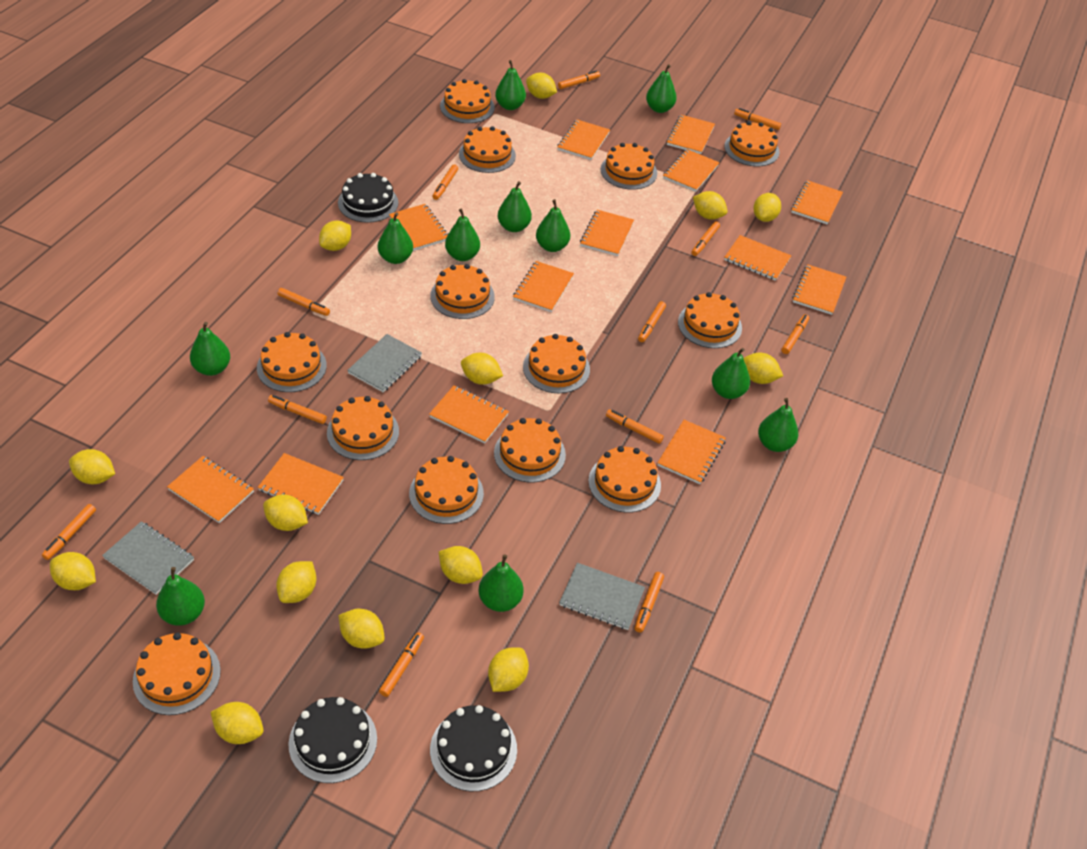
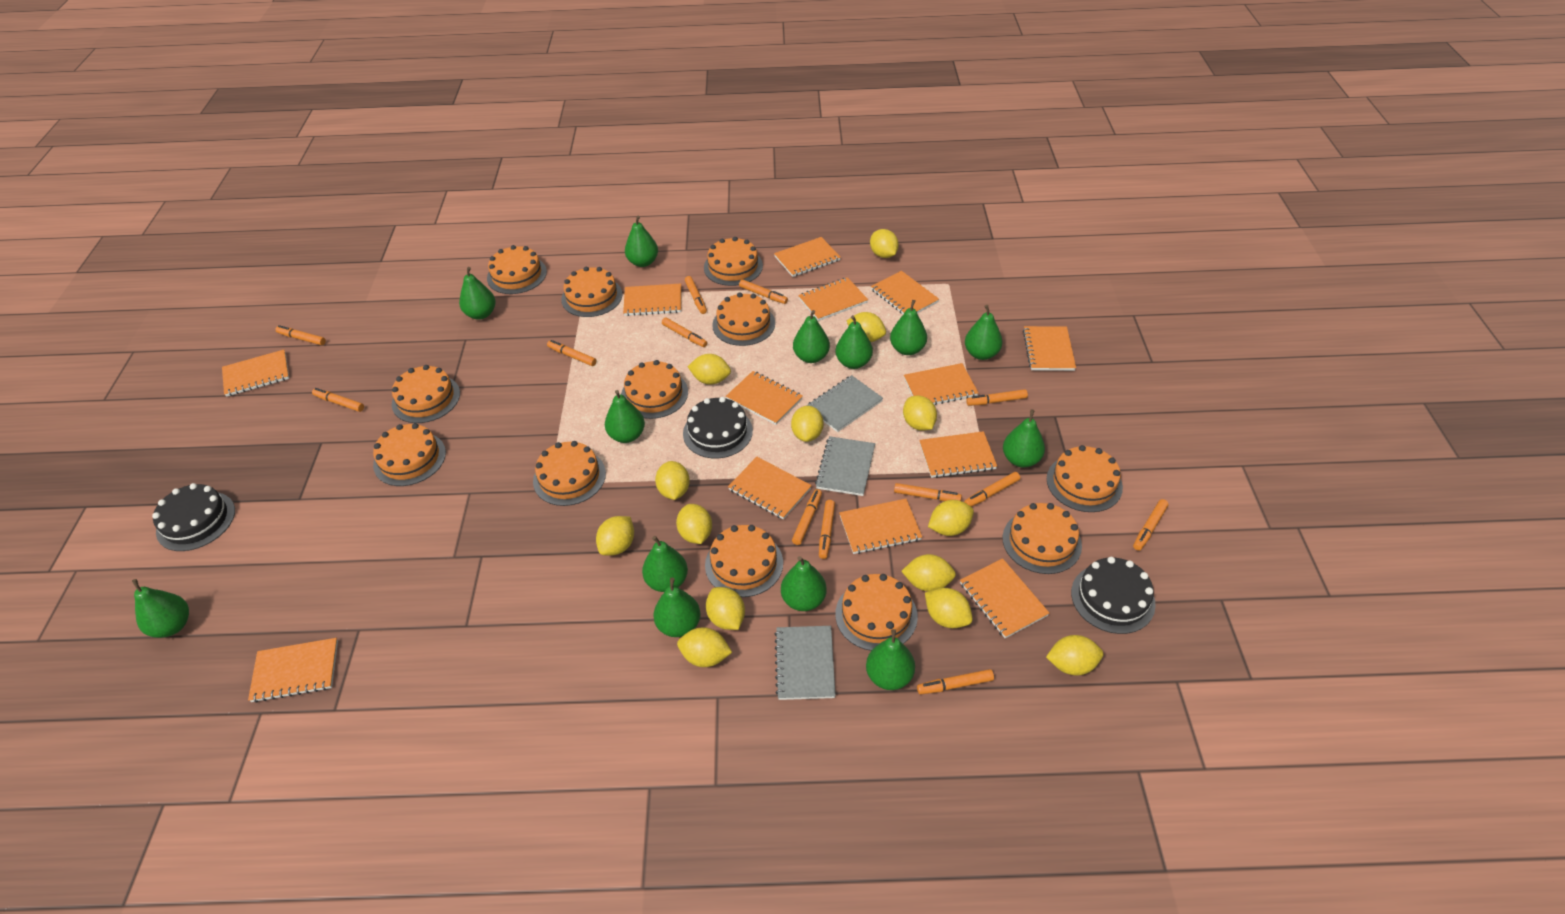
green pear: 11 -> 13
orange cake: 13 -> 12
orange marker: 12 -> 13

